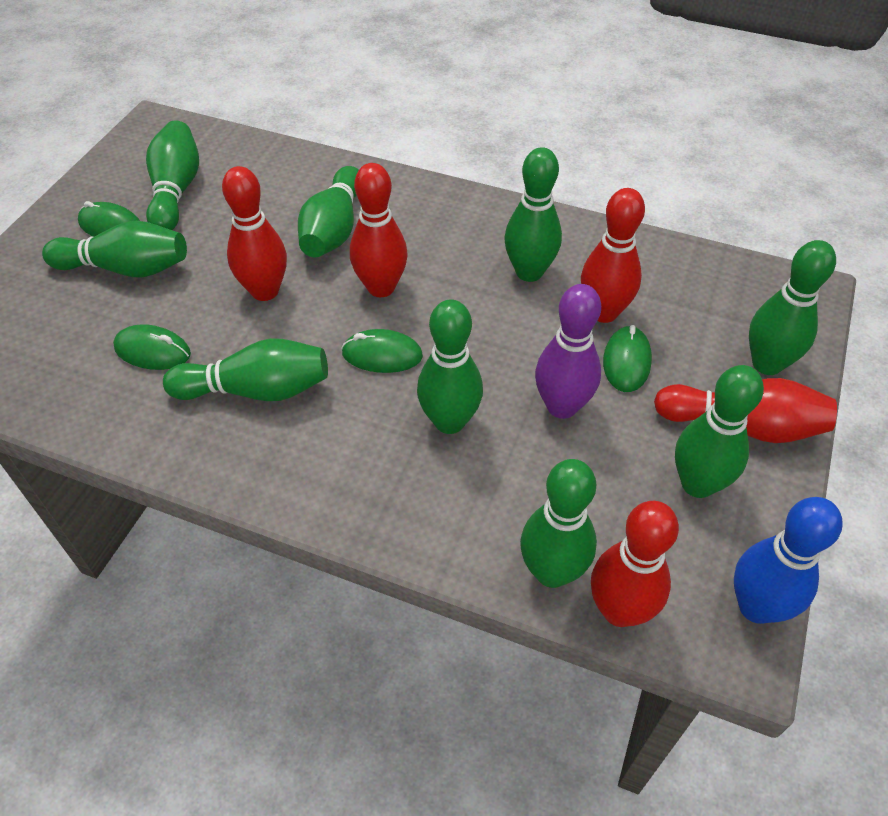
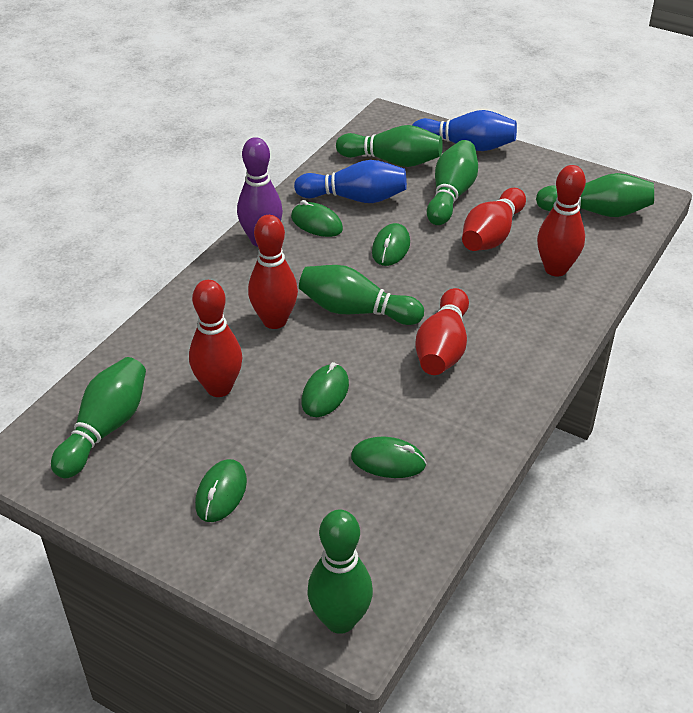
blue bowling pin: 1 -> 2
green bowling pin: 9 -> 6
green mouse: 4 -> 5

